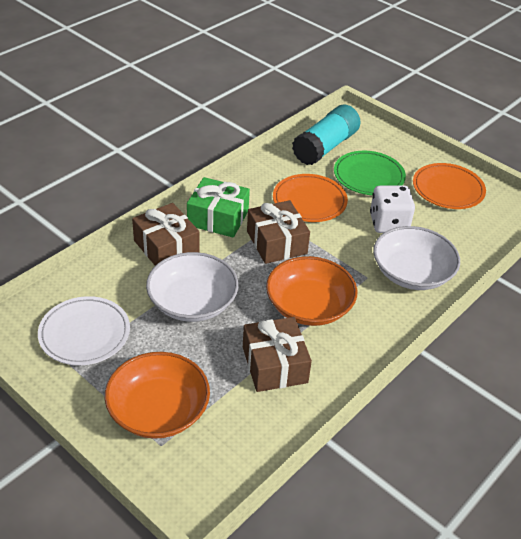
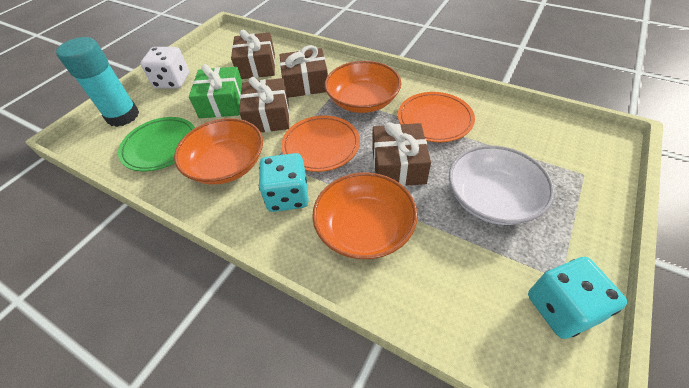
brown gift: 3 -> 4
orange bowl: 2 -> 3
turquoise dice: 0 -> 2
white bowl: 2 -> 1
white plate: 1 -> 0

